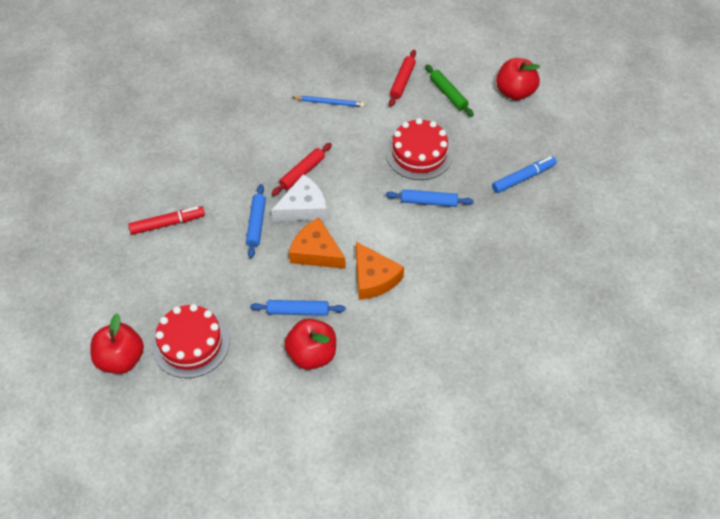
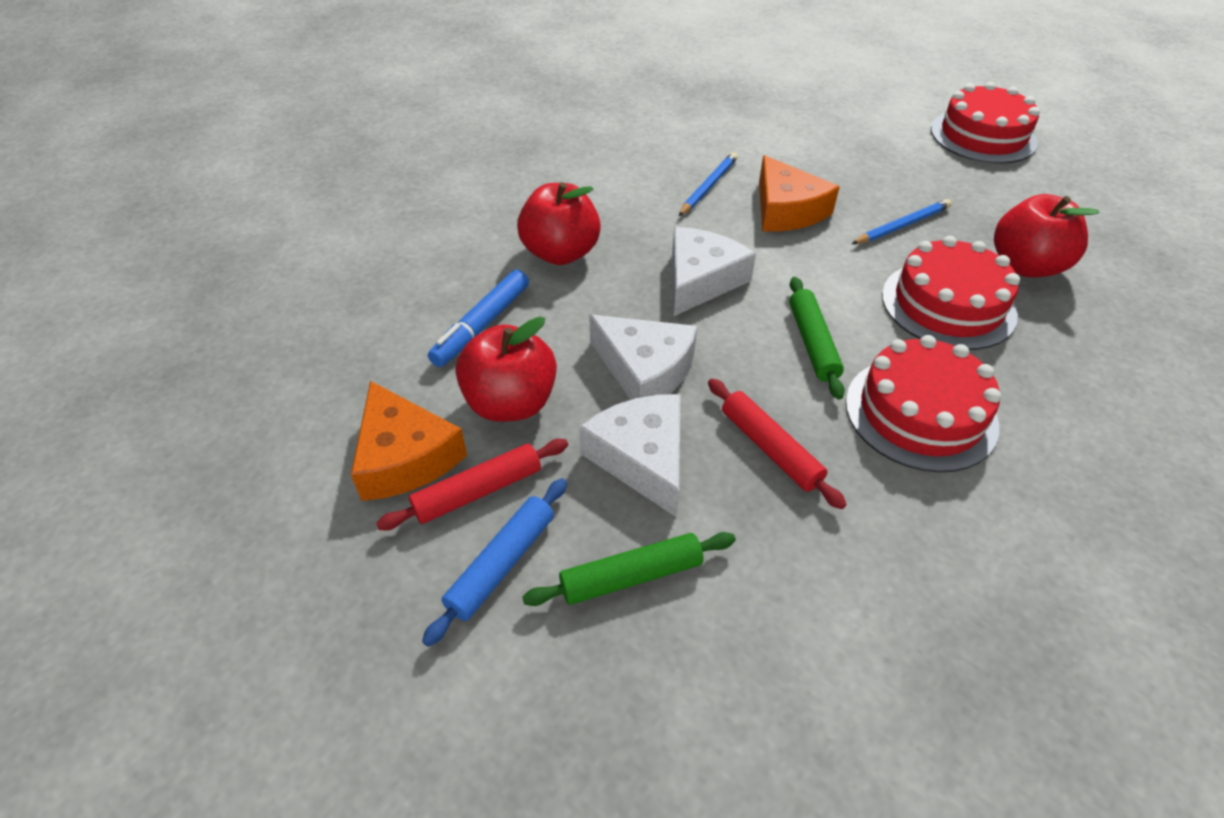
blue pencil: 1 -> 2
blue rolling pin: 3 -> 1
green rolling pin: 1 -> 2
red cake: 2 -> 3
red marker: 1 -> 0
white cheese: 1 -> 3

